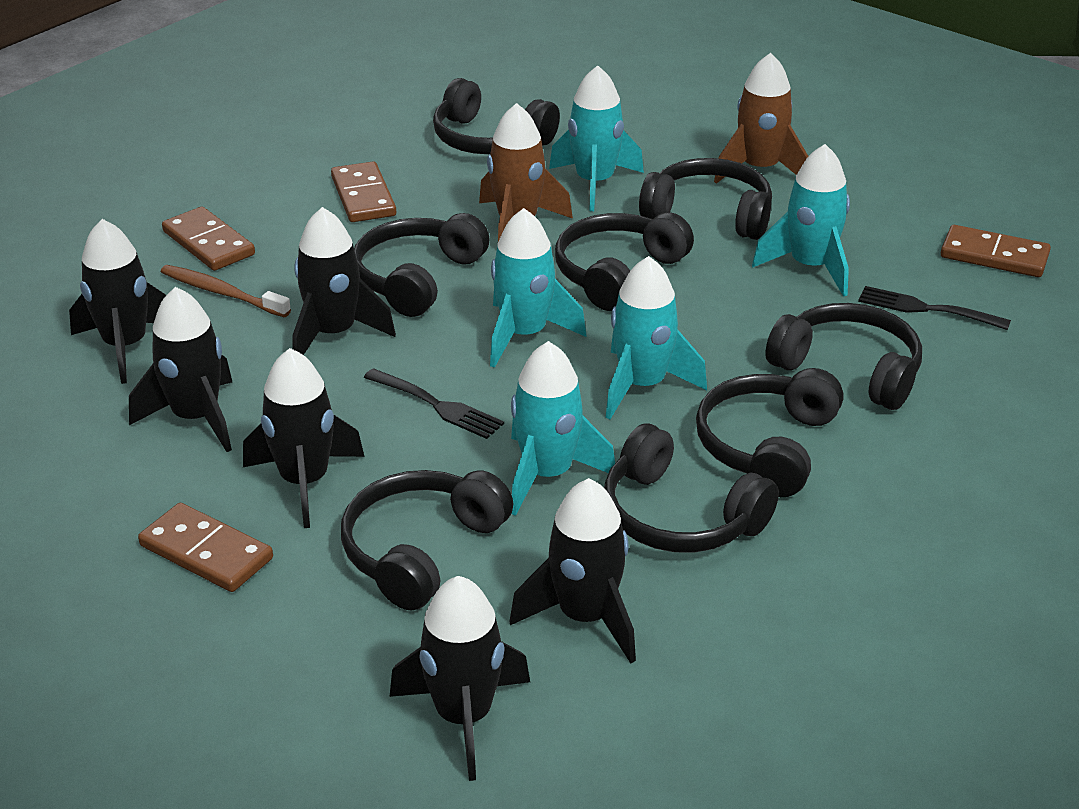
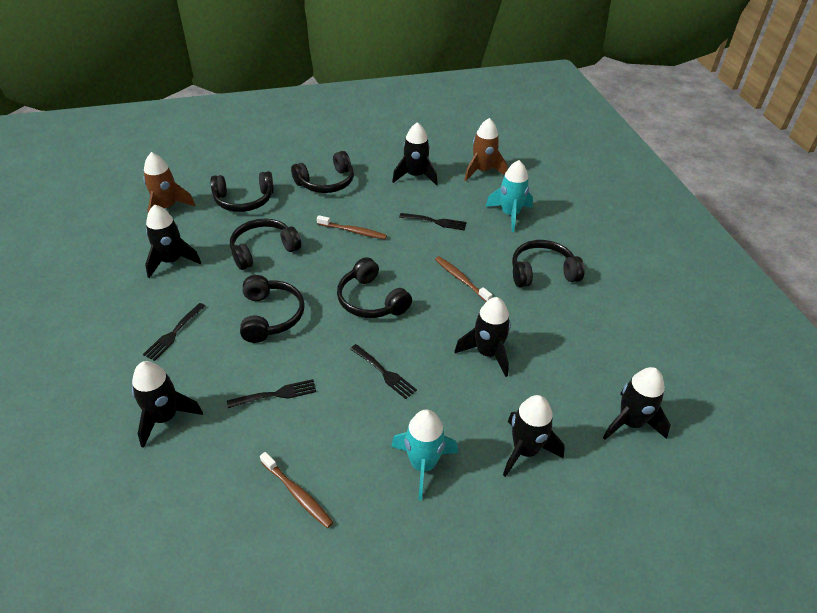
black fork: 2 -> 4
black headphones: 8 -> 6
brown domino: 4 -> 0
brown toothbrush: 1 -> 3
turquoise rocket: 5 -> 2

